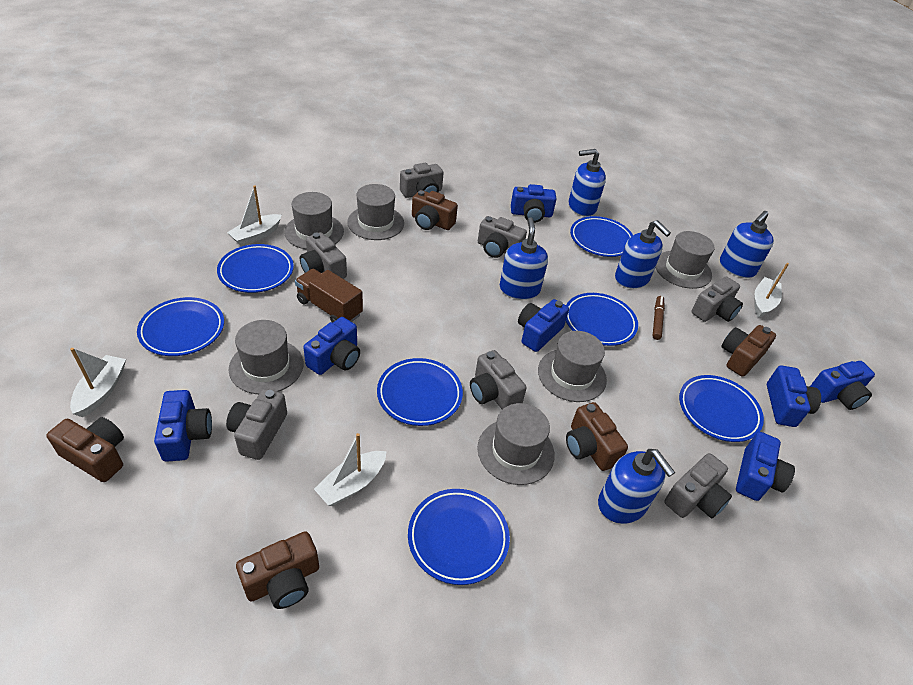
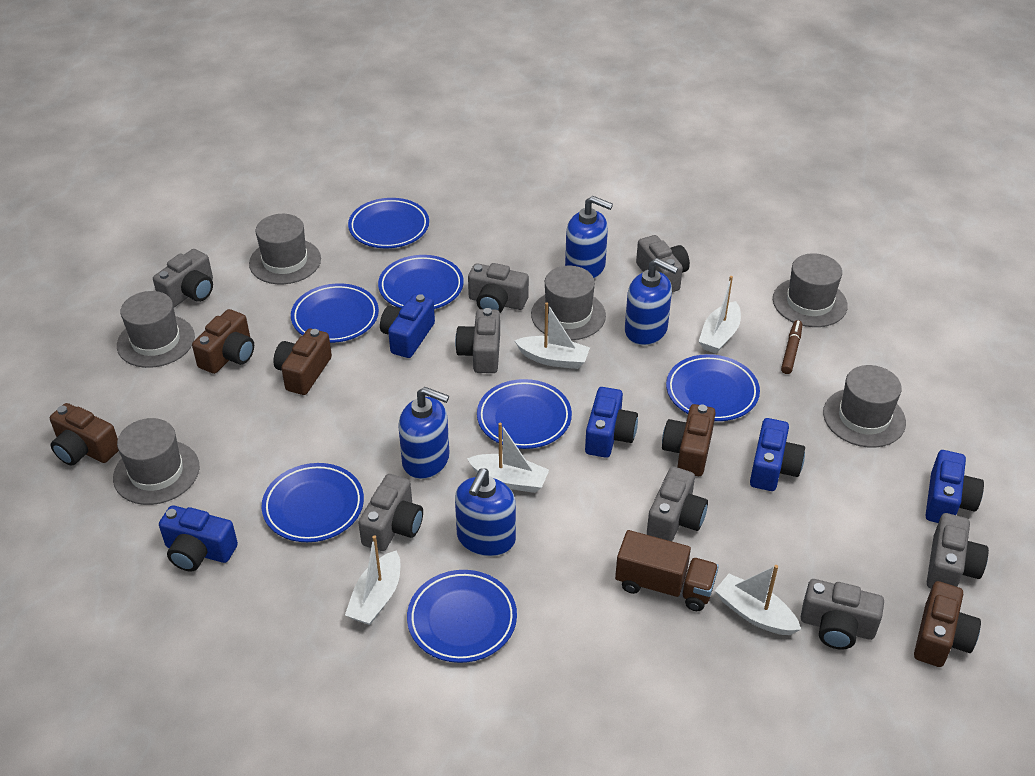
blue camera: 7 -> 5
blue soap dispenser: 5 -> 4
grey camera: 7 -> 8
white boat: 4 -> 5

